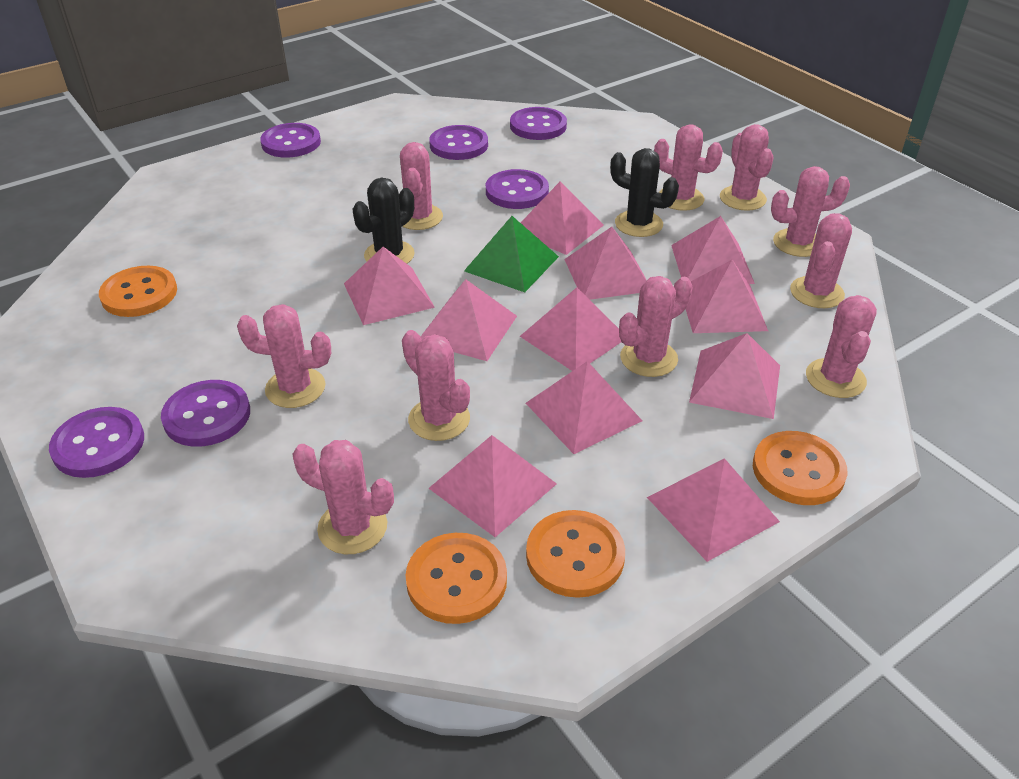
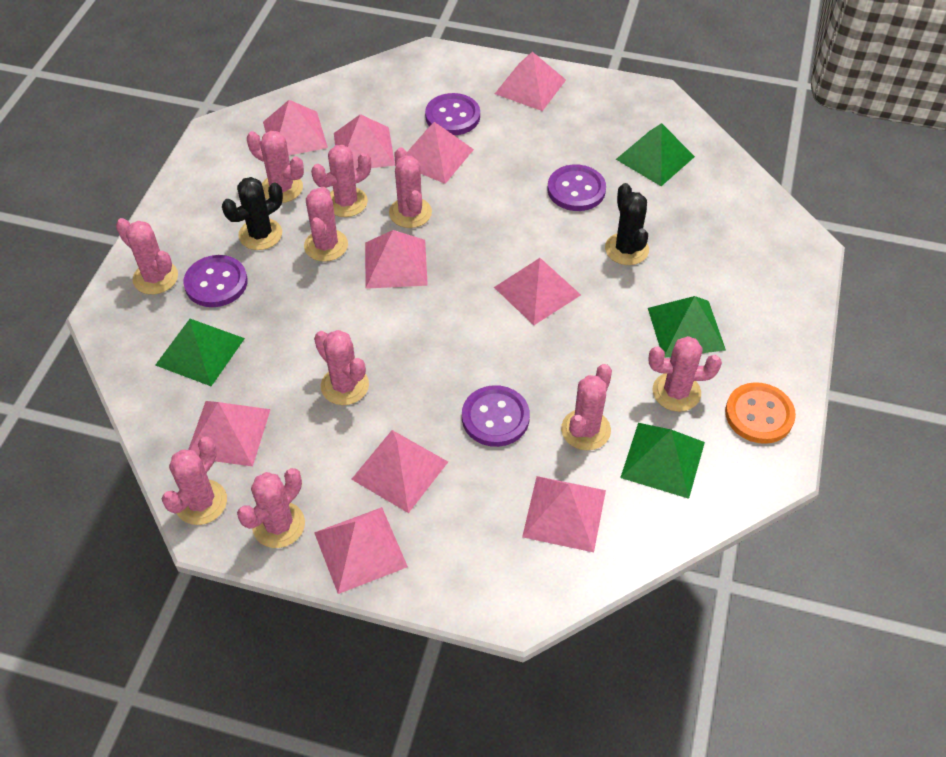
green pyramid: 1 -> 4
orange button: 4 -> 1
pink pyramid: 11 -> 10
purple button: 6 -> 4

